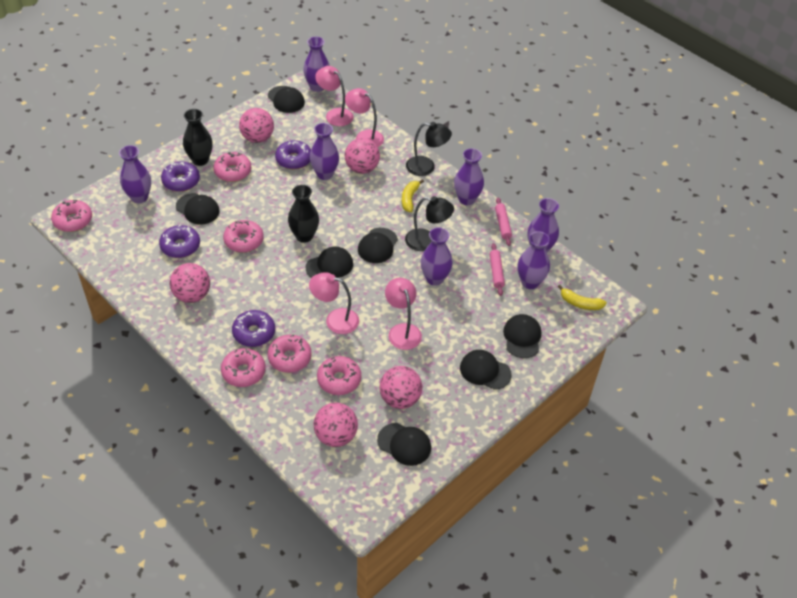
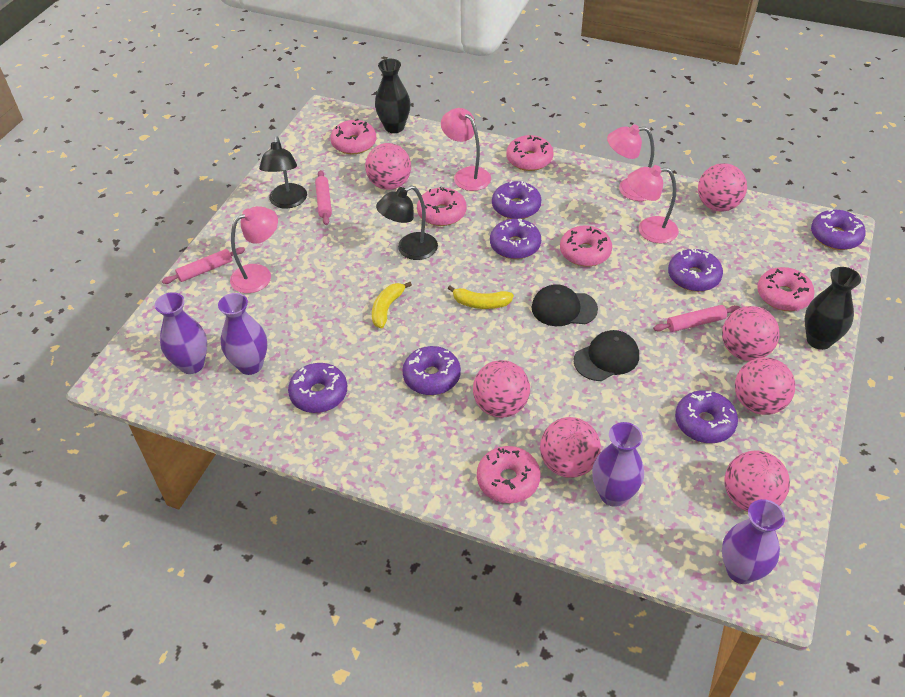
black cap: 7 -> 2
pink ball: 5 -> 7
pink rolling pin: 2 -> 3
purple donut: 4 -> 7
purple vase: 7 -> 4

